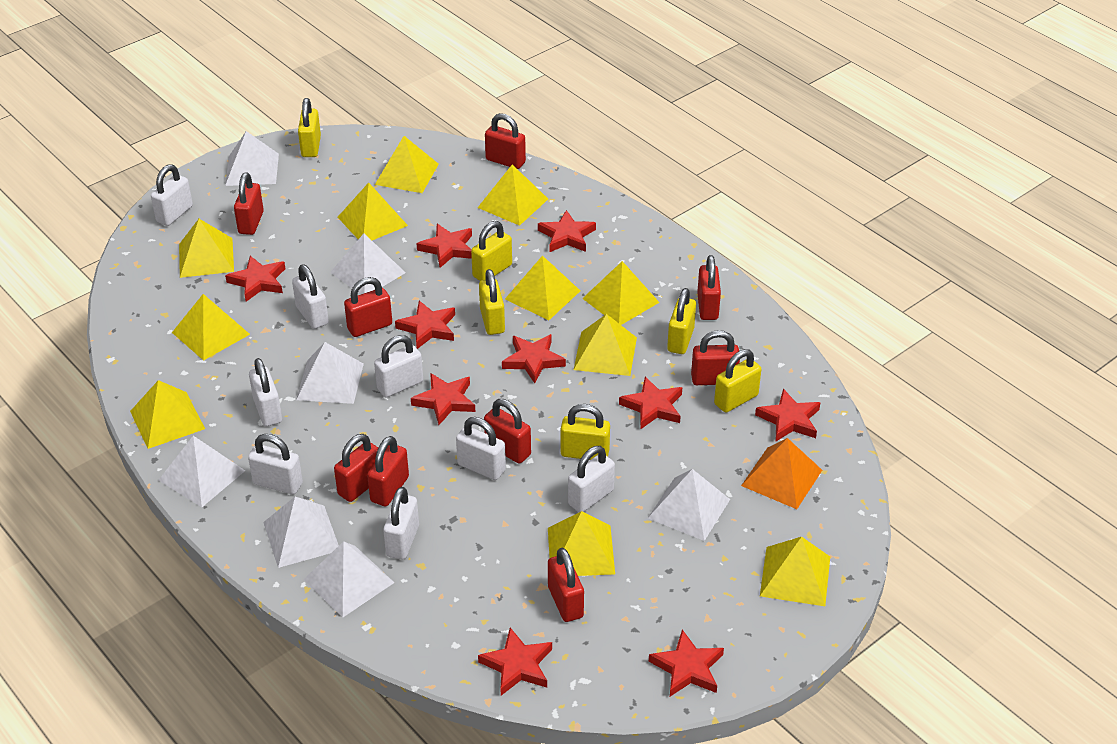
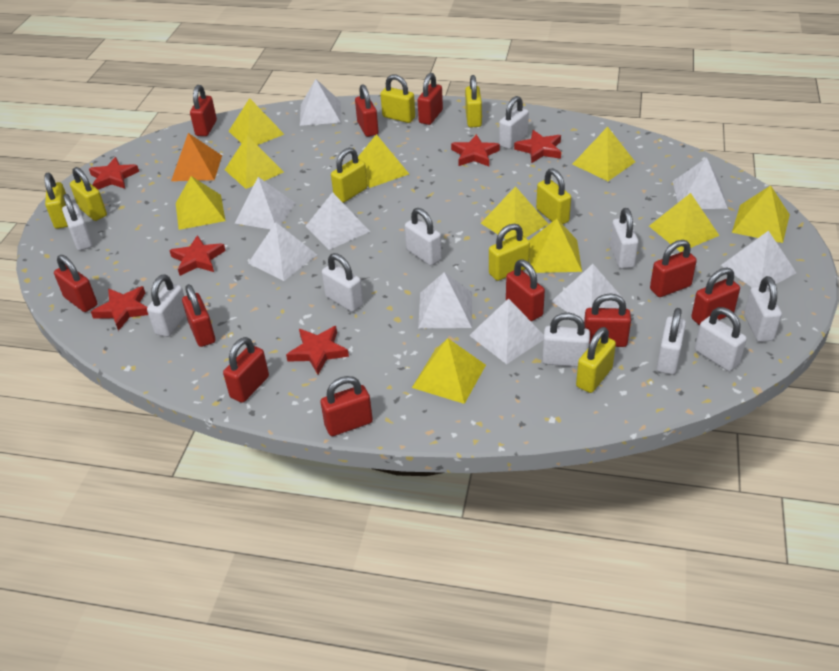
red padlock: 9 -> 11
red star: 10 -> 6
white padlock: 8 -> 10
white pyramid: 7 -> 9
yellow padlock: 6 -> 8
yellow pyramid: 11 -> 10

